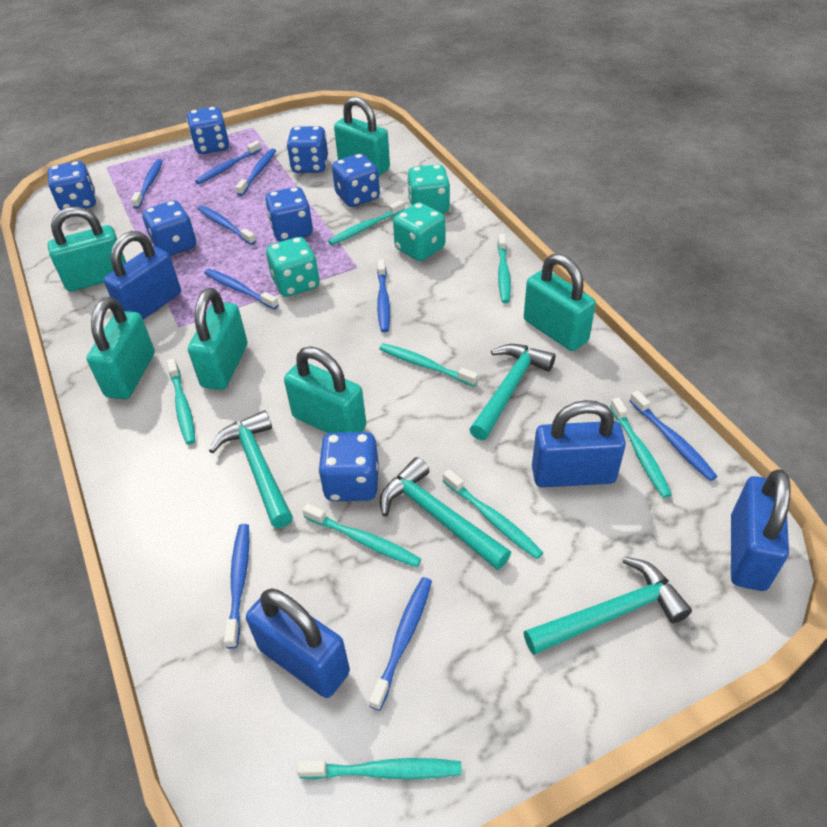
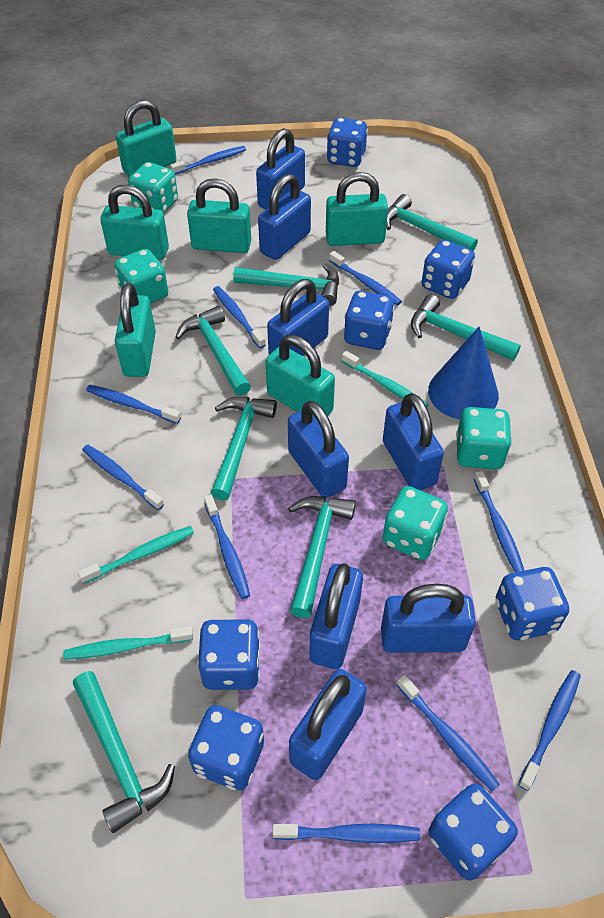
blue cone: 0 -> 1
blue padlock: 4 -> 8
blue toothbrush: 9 -> 10
turquoise dice: 3 -> 4
turquoise hammer: 4 -> 7
turquoise toothbrush: 8 -> 3

